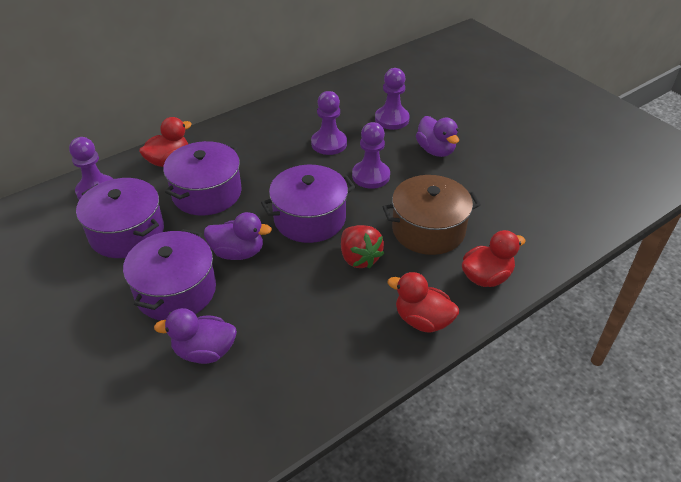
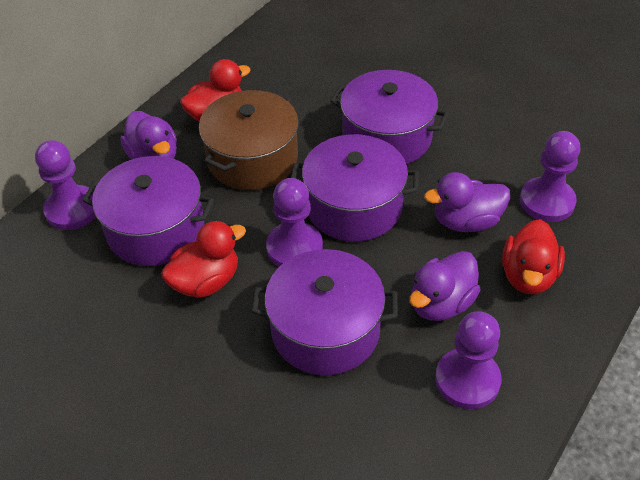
red strawberry: 1 -> 0

